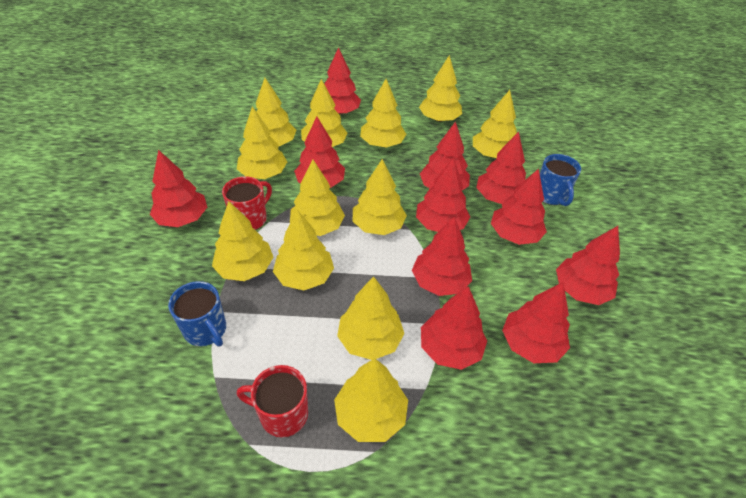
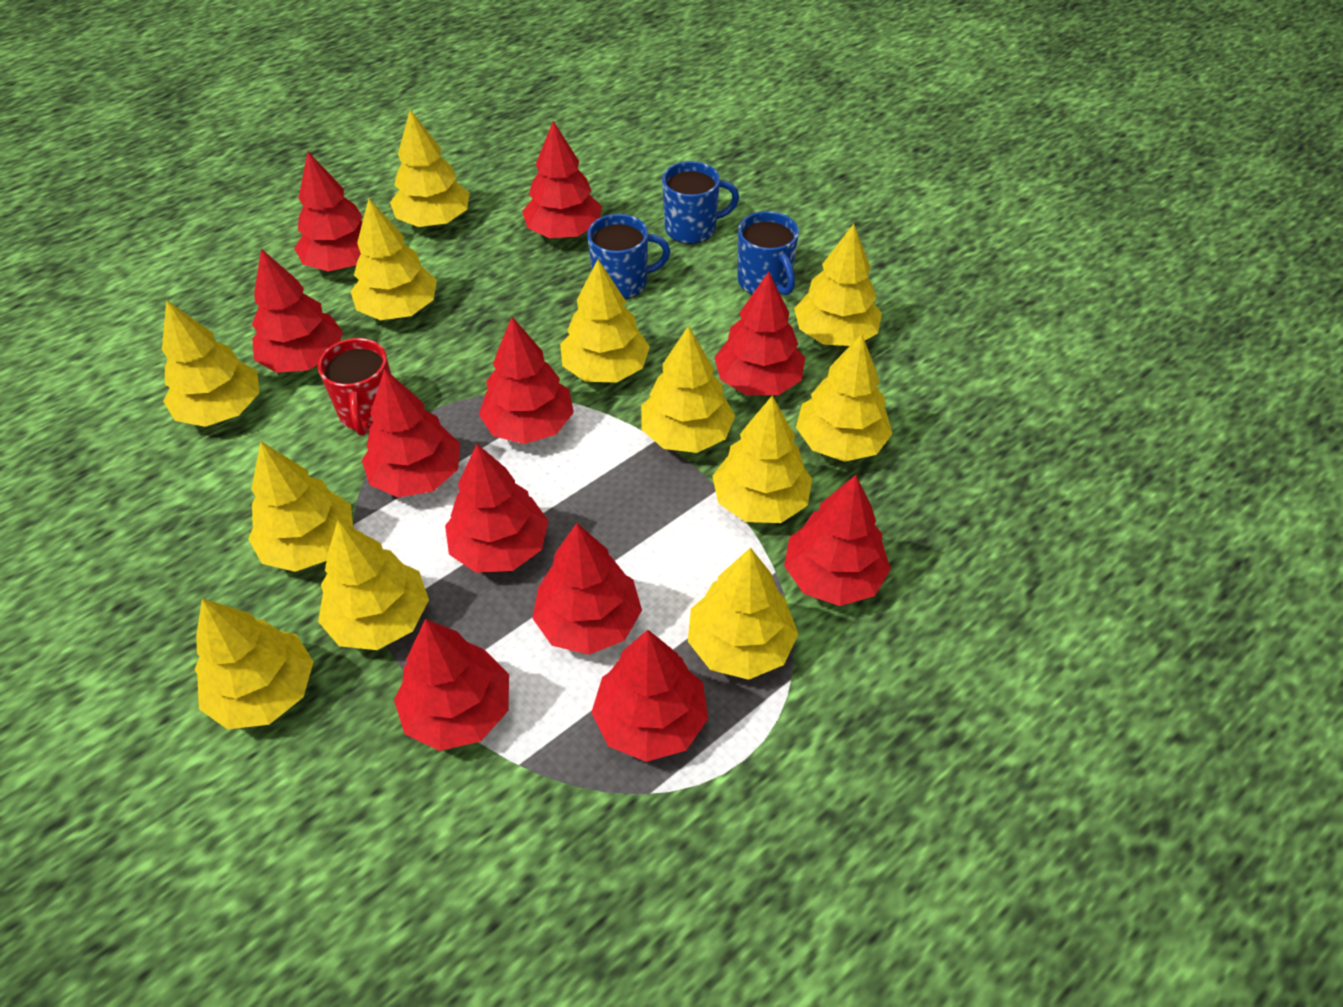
blue mug: 2 -> 3
red mug: 2 -> 1

